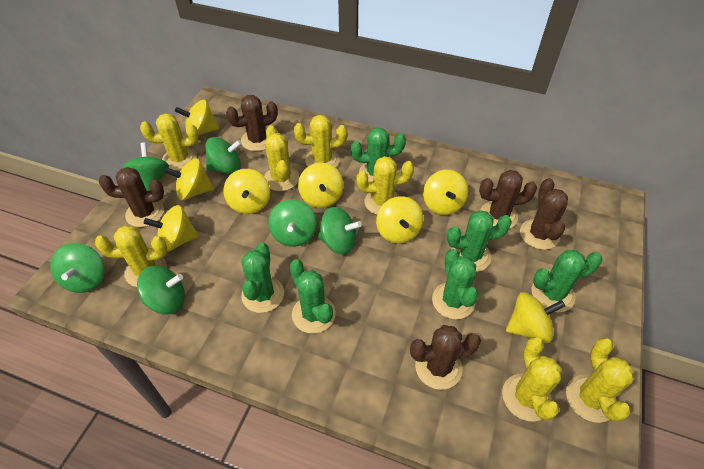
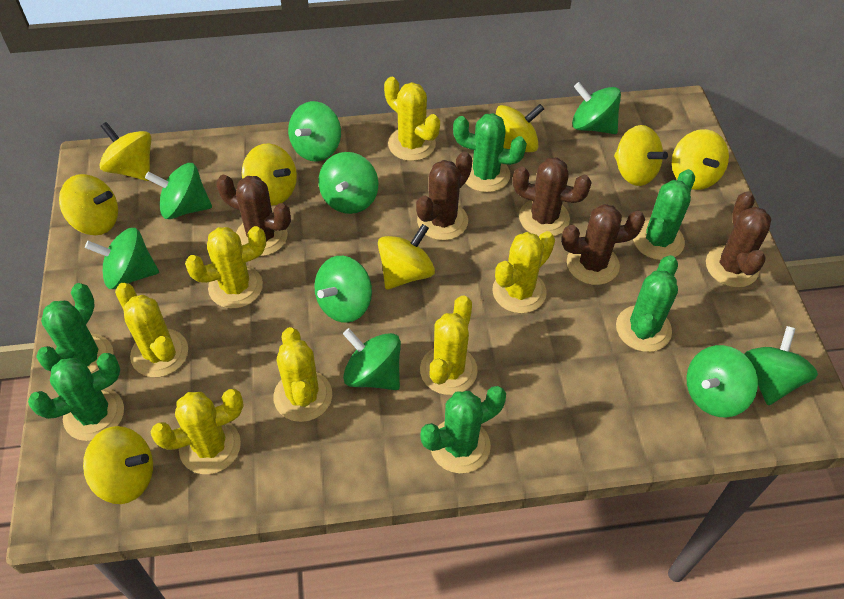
green spinning top: 6 -> 9

